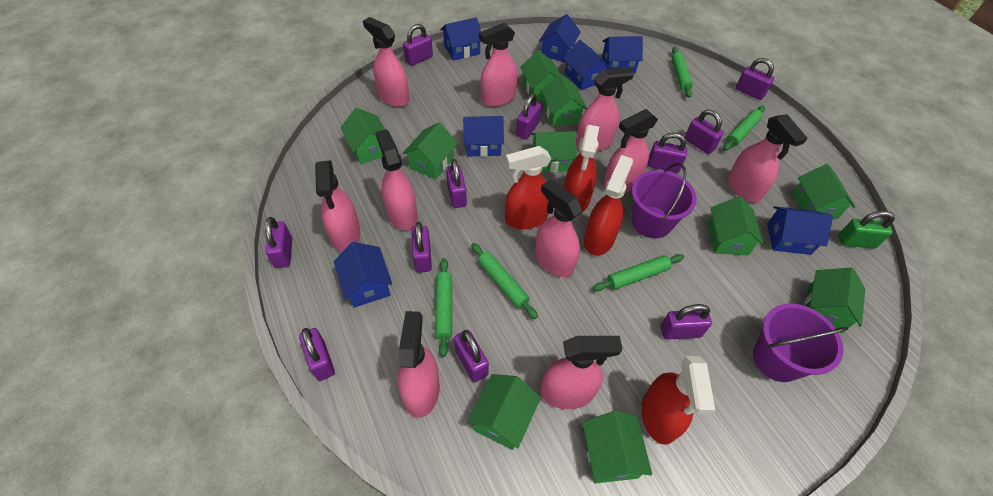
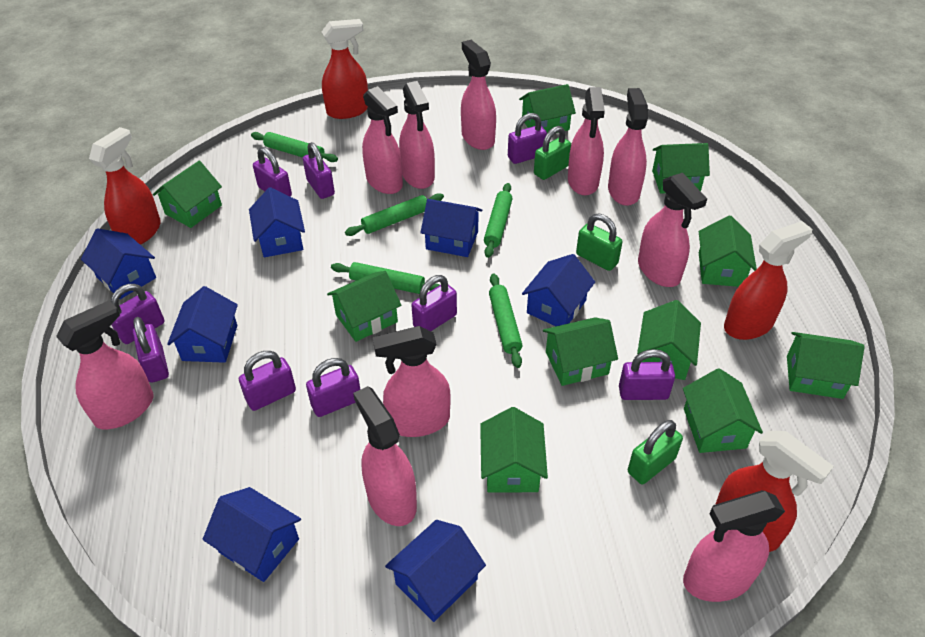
green padlock: 1 -> 3
purple bucket: 2 -> 0
purple padlock: 11 -> 9

